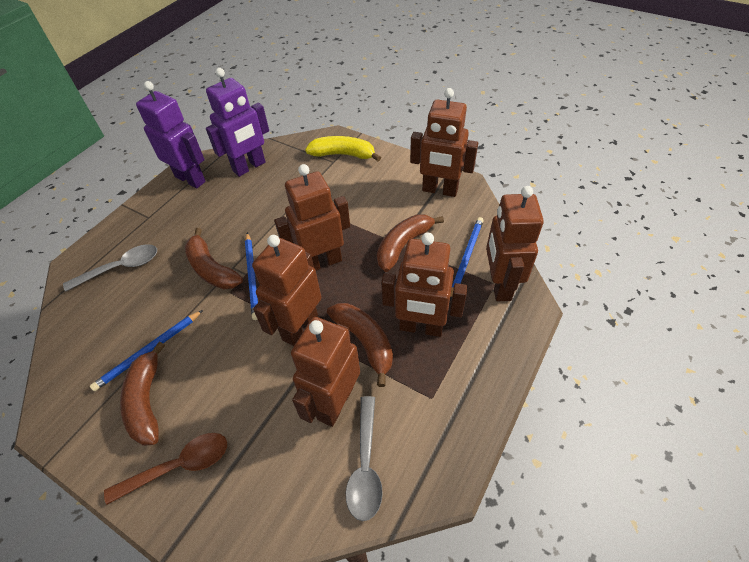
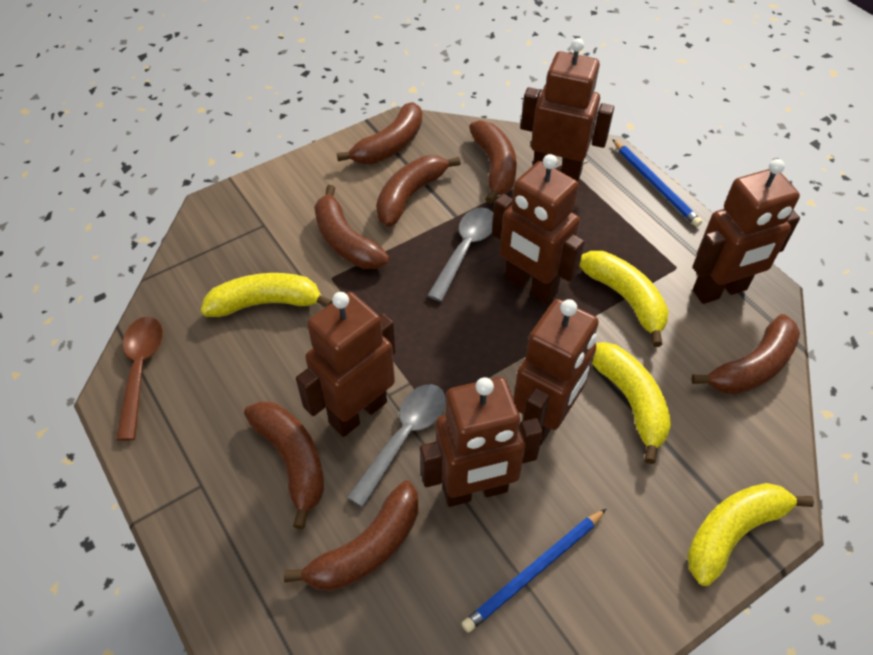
blue pencil: 3 -> 2
brown banana: 4 -> 7
purple robot: 2 -> 0
yellow banana: 1 -> 4

